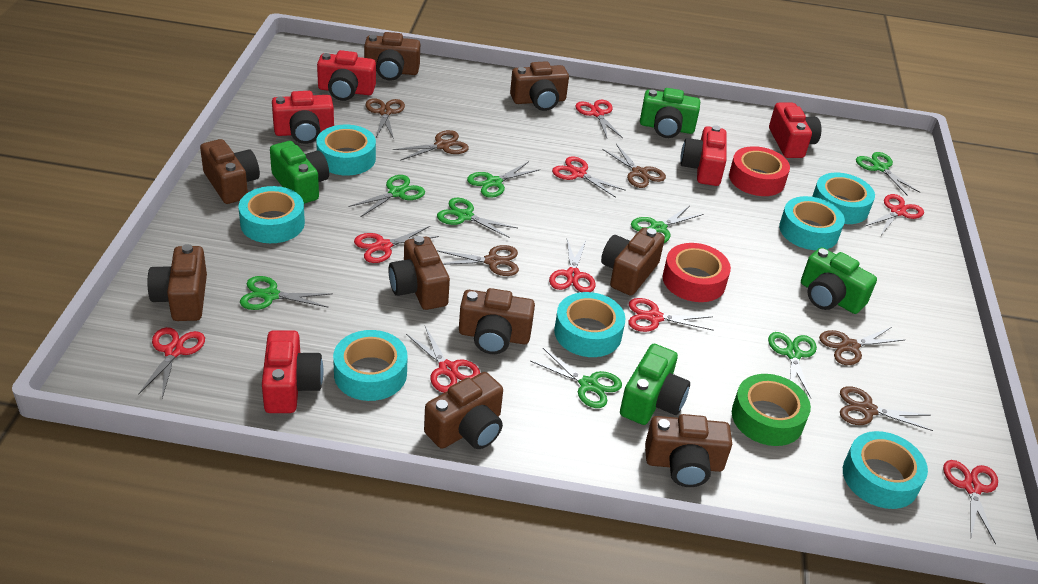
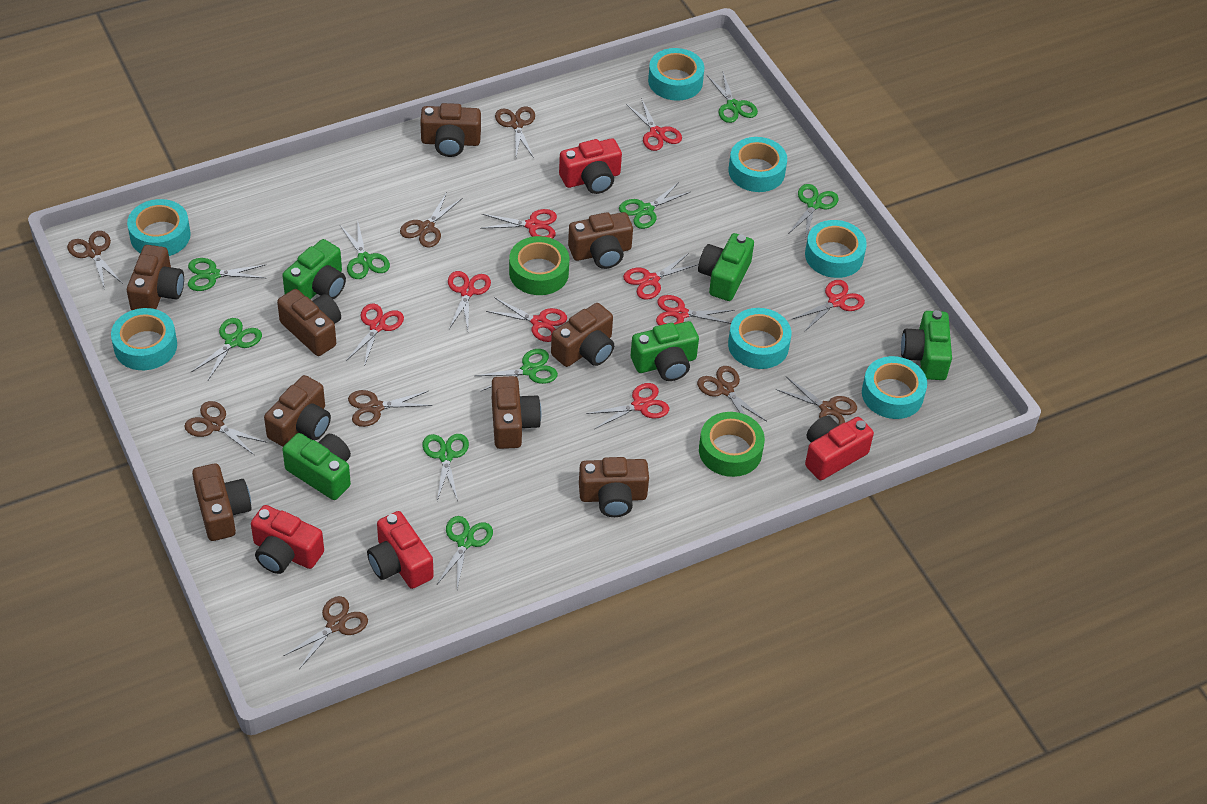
brown scissors: 6 -> 8
green camera: 4 -> 5
green scissors: 8 -> 9
green tape: 1 -> 2
red camera: 5 -> 4
red tape: 2 -> 0

